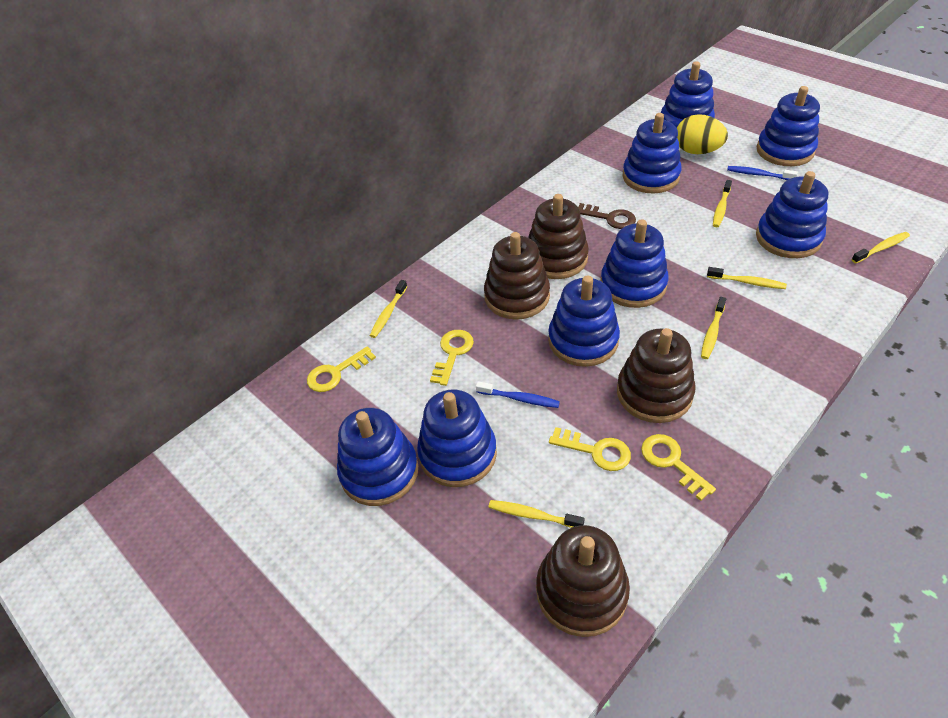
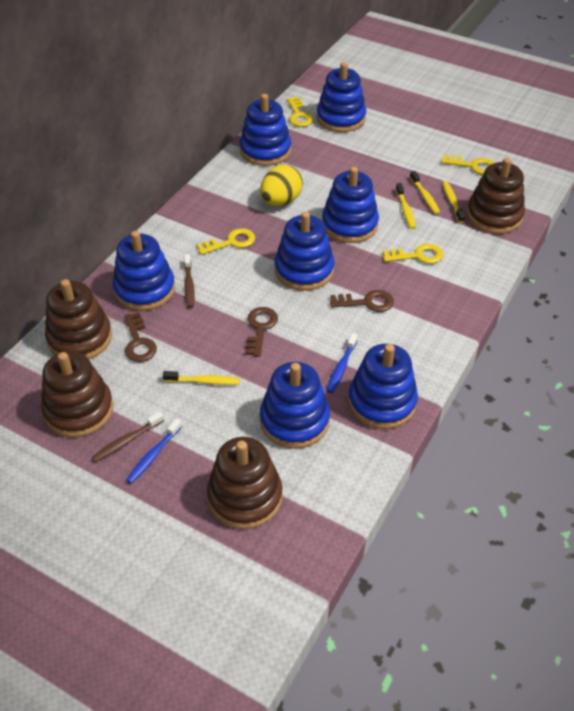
blue stacking toy: 8 -> 7
brown key: 1 -> 3
brown toothbrush: 0 -> 2
yellow toothbrush: 6 -> 4

